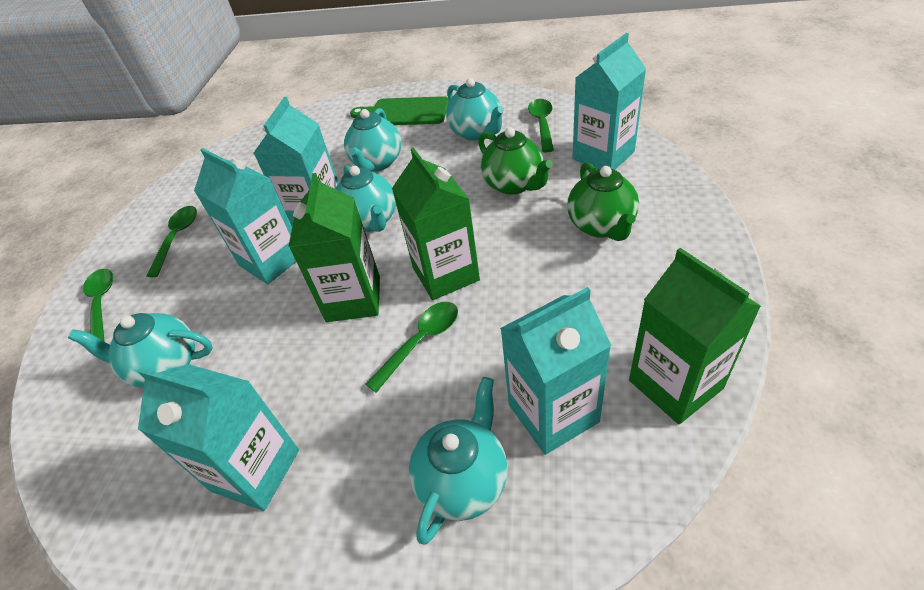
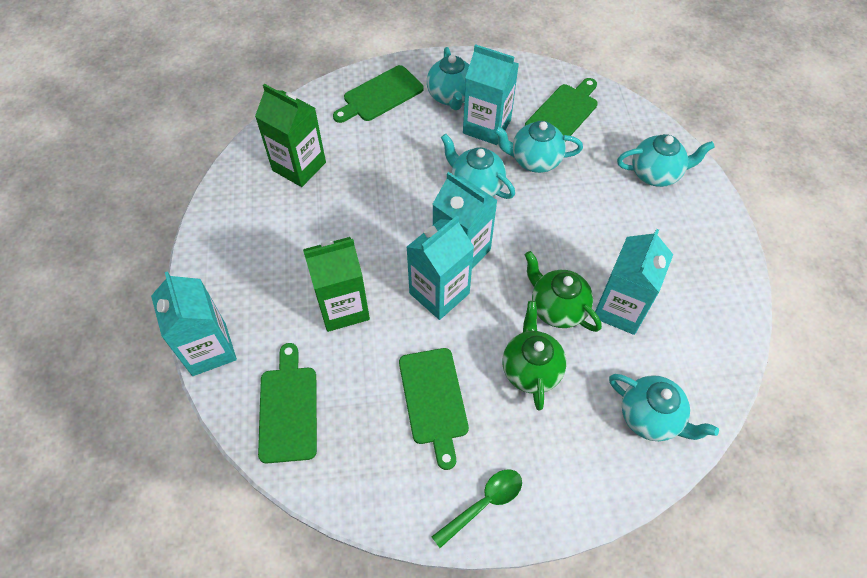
green carton: 3 -> 2
green cutting board: 1 -> 4
green spoon: 4 -> 1

